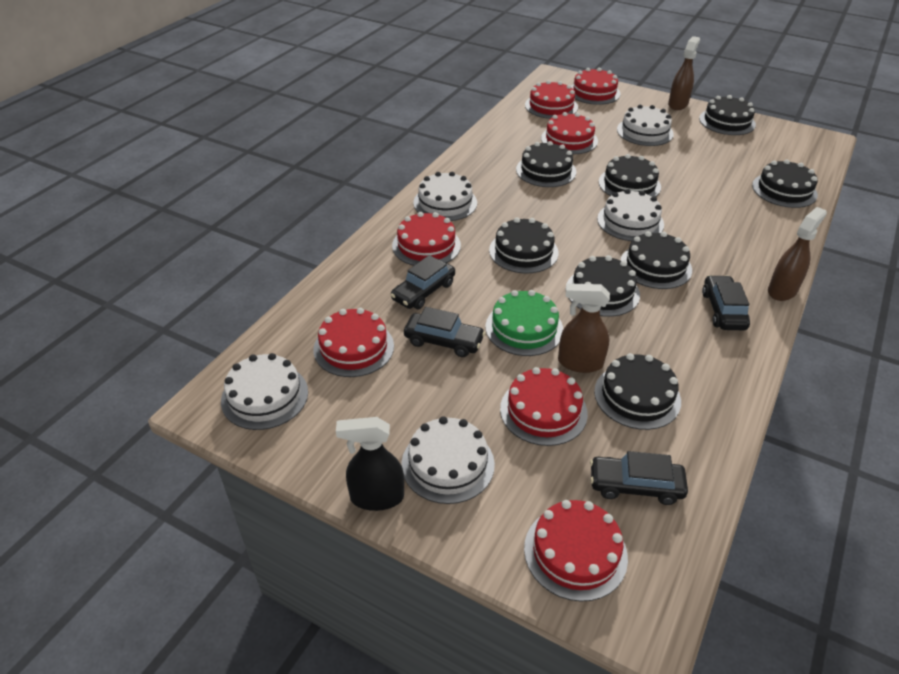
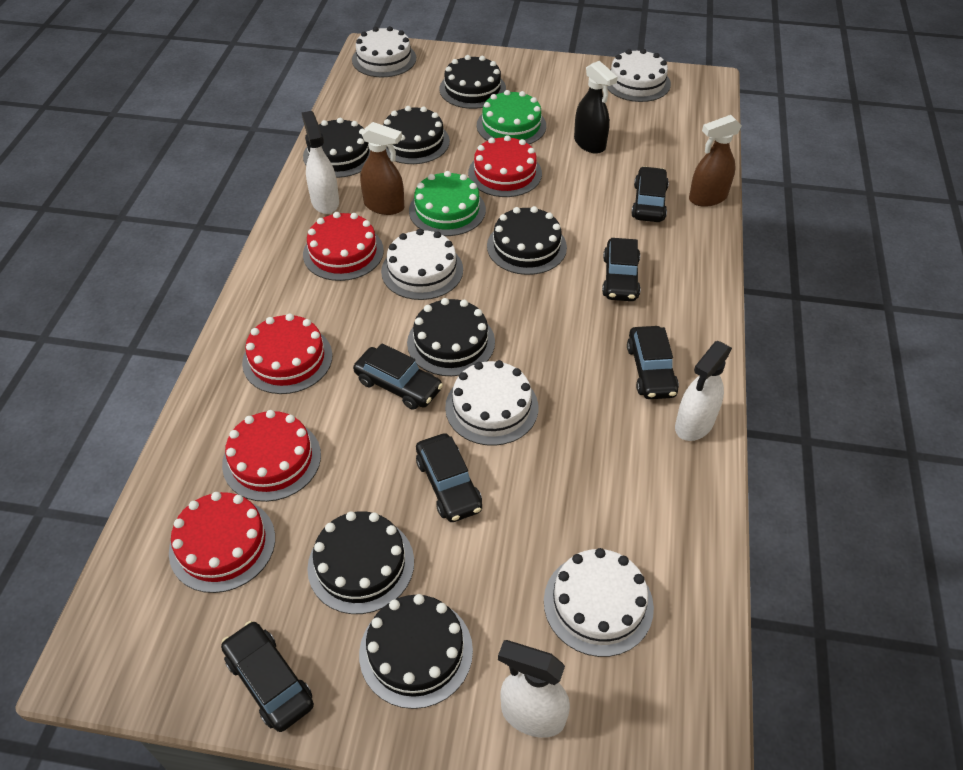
black cake: 8 -> 7
black car: 4 -> 6
brown spray bottle: 3 -> 2
green cake: 1 -> 2
red cake: 7 -> 5
white spray bottle: 0 -> 3

